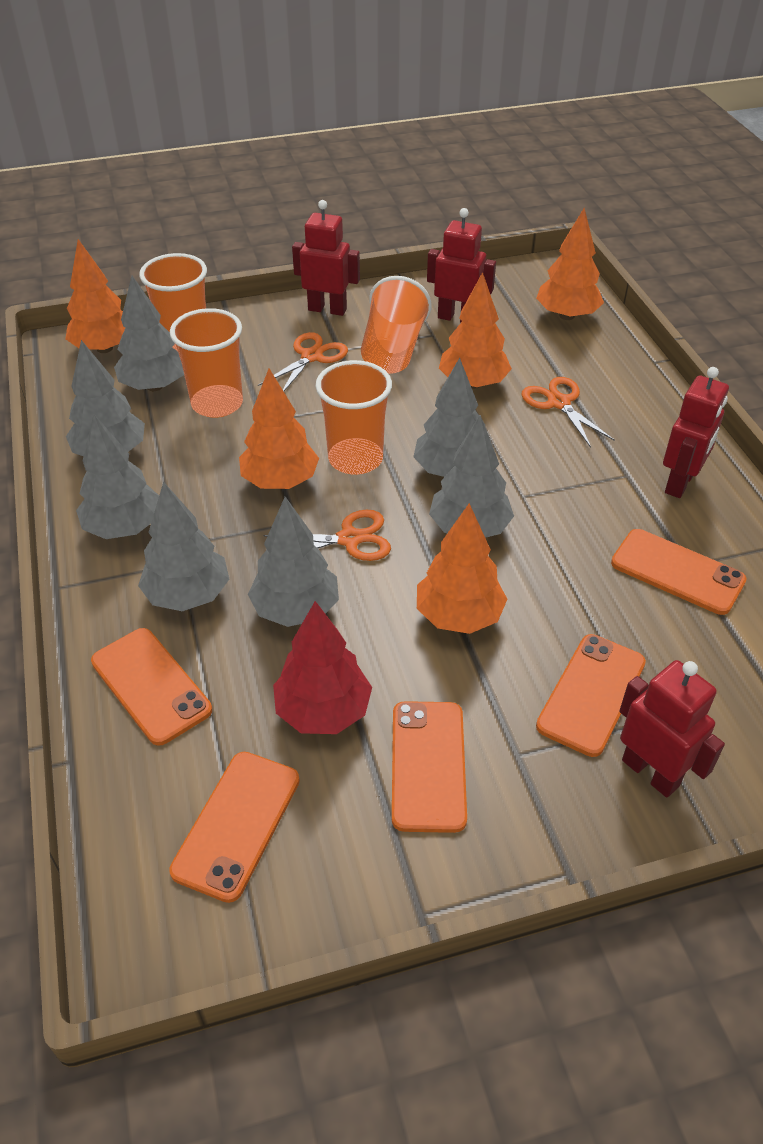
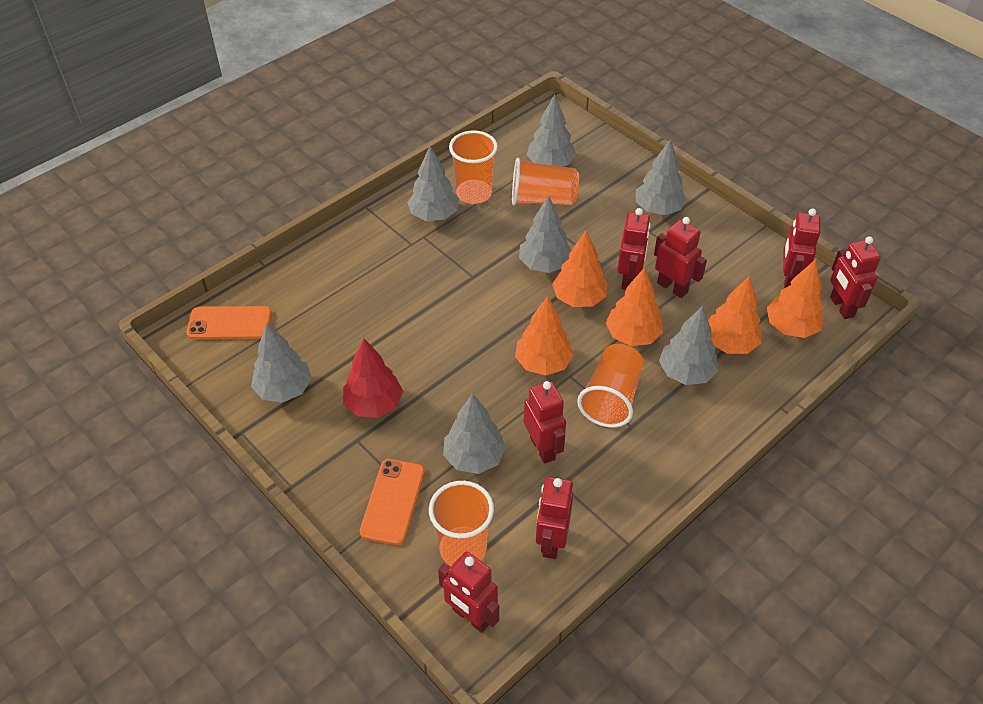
orange phone: 5 -> 2
orange scissors: 3 -> 0
red robot: 4 -> 7

